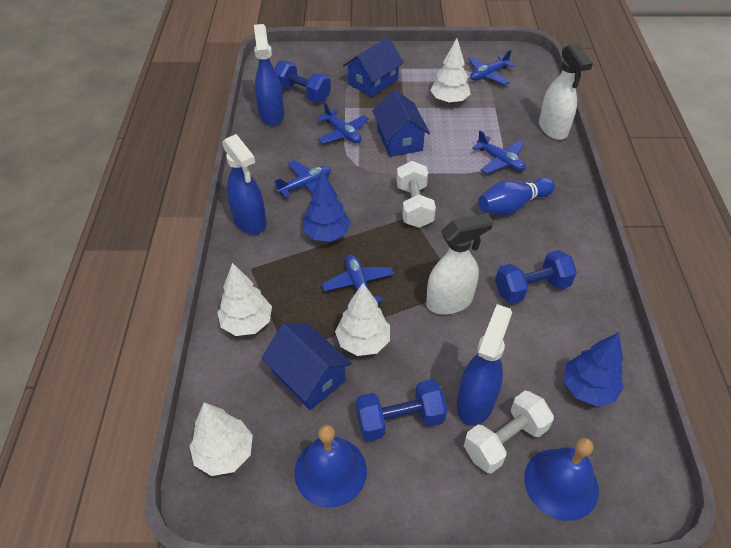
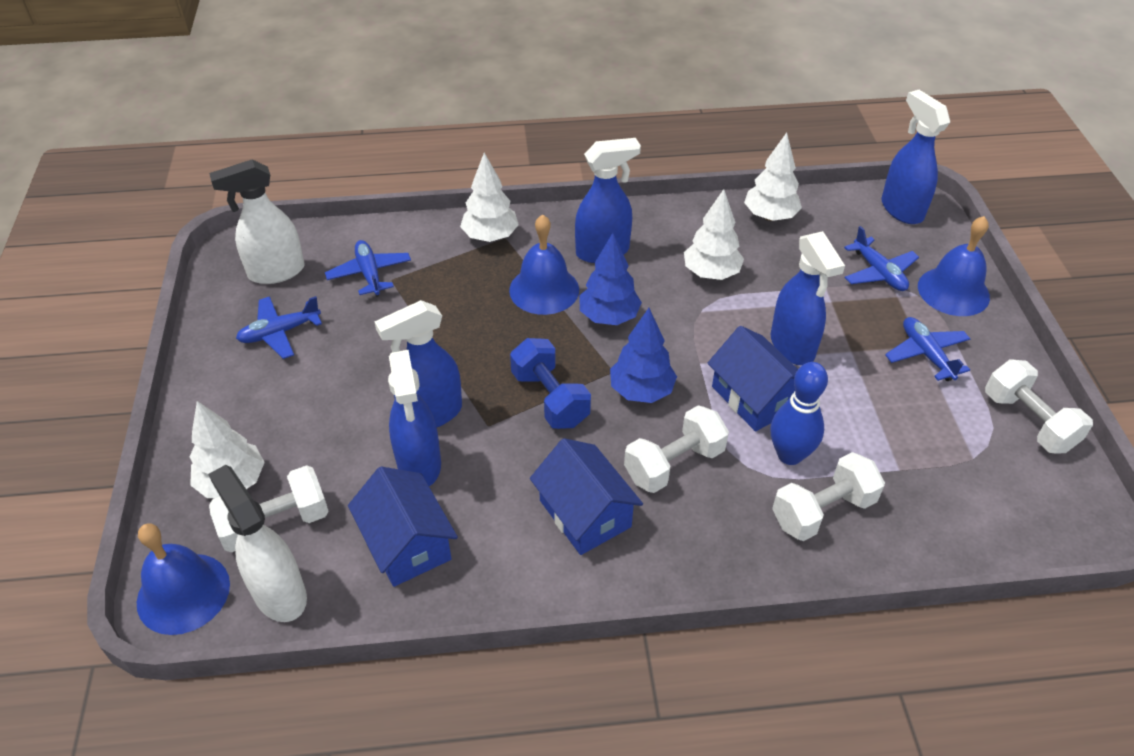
blue bell: 2 -> 3
blue dumbbell: 3 -> 1
blue plane: 5 -> 4
blue spray bottle: 3 -> 5
white dumbbell: 2 -> 4

